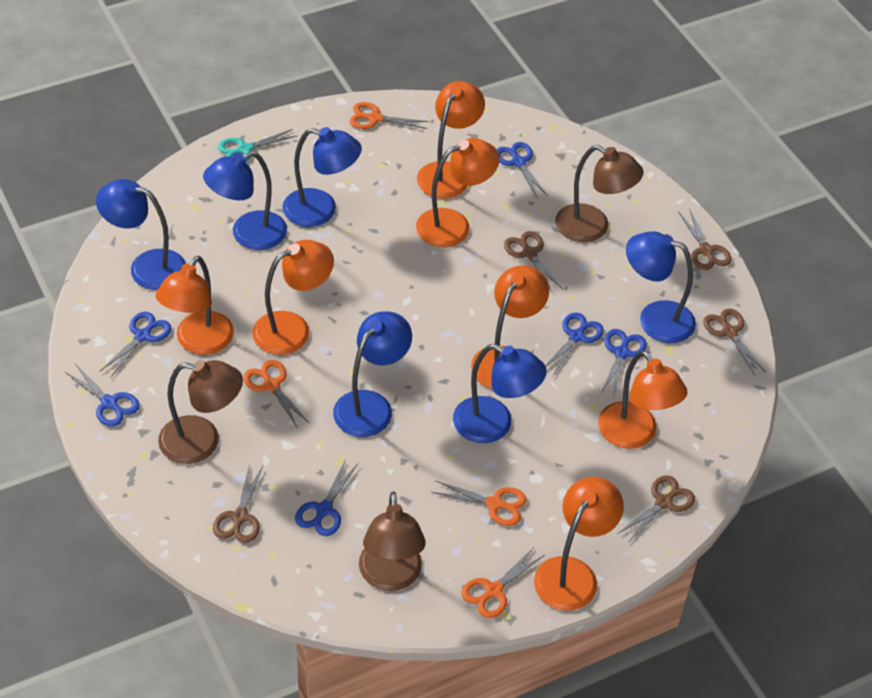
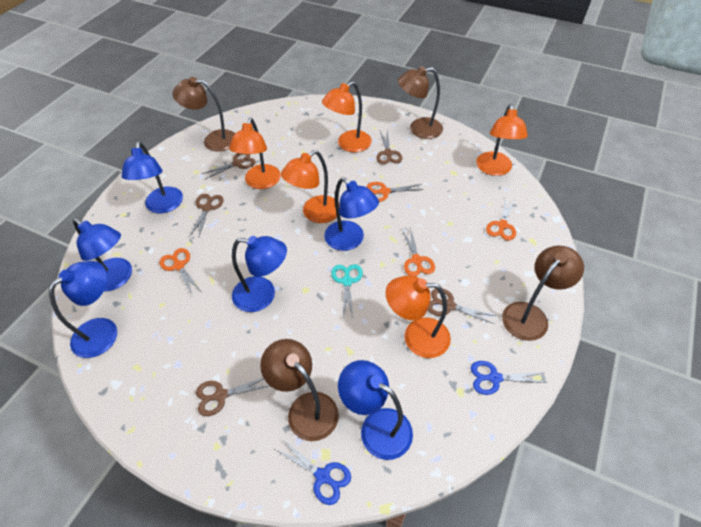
blue scissors: 6 -> 2
brown lamp: 3 -> 4
orange lamp: 7 -> 5

